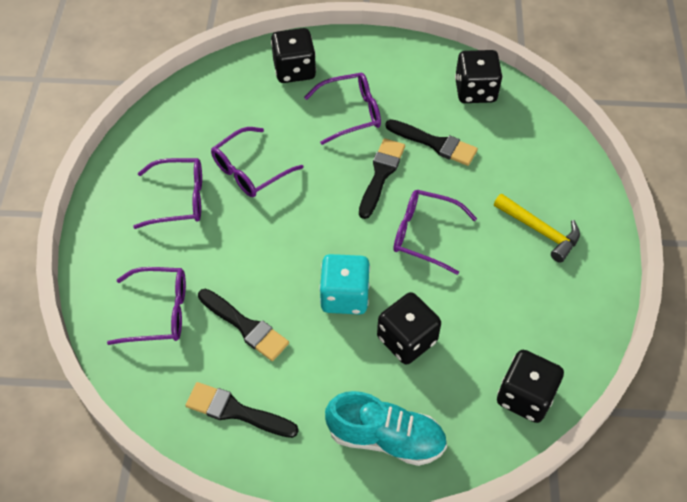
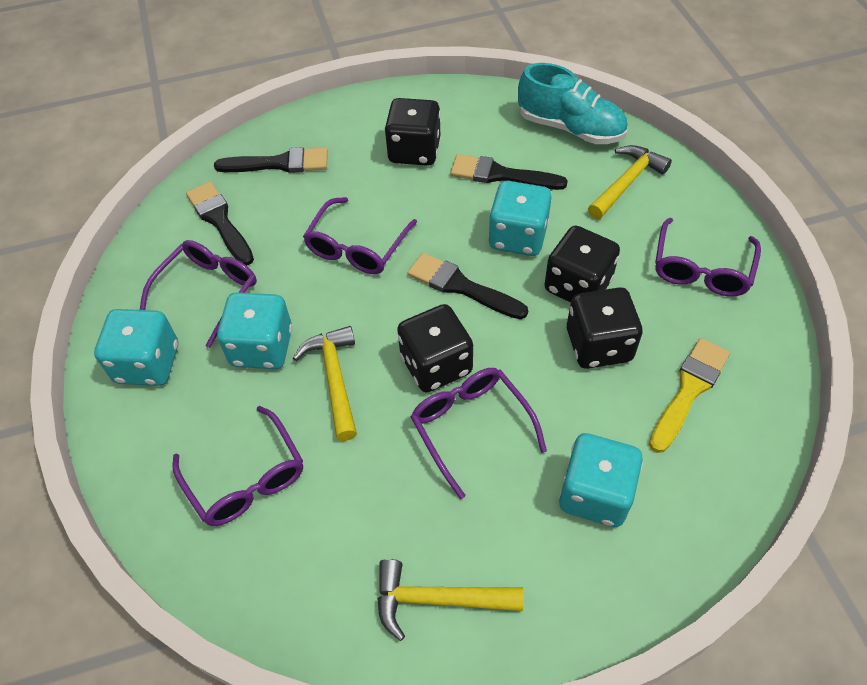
turquoise dice: 1 -> 4
yellow brush: 0 -> 1
yellow hammer: 1 -> 3

